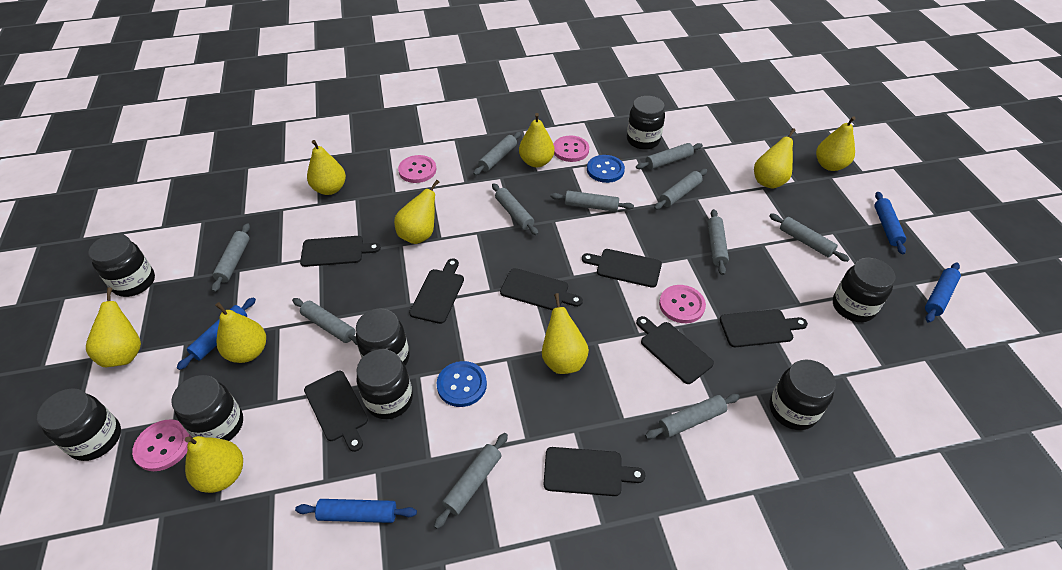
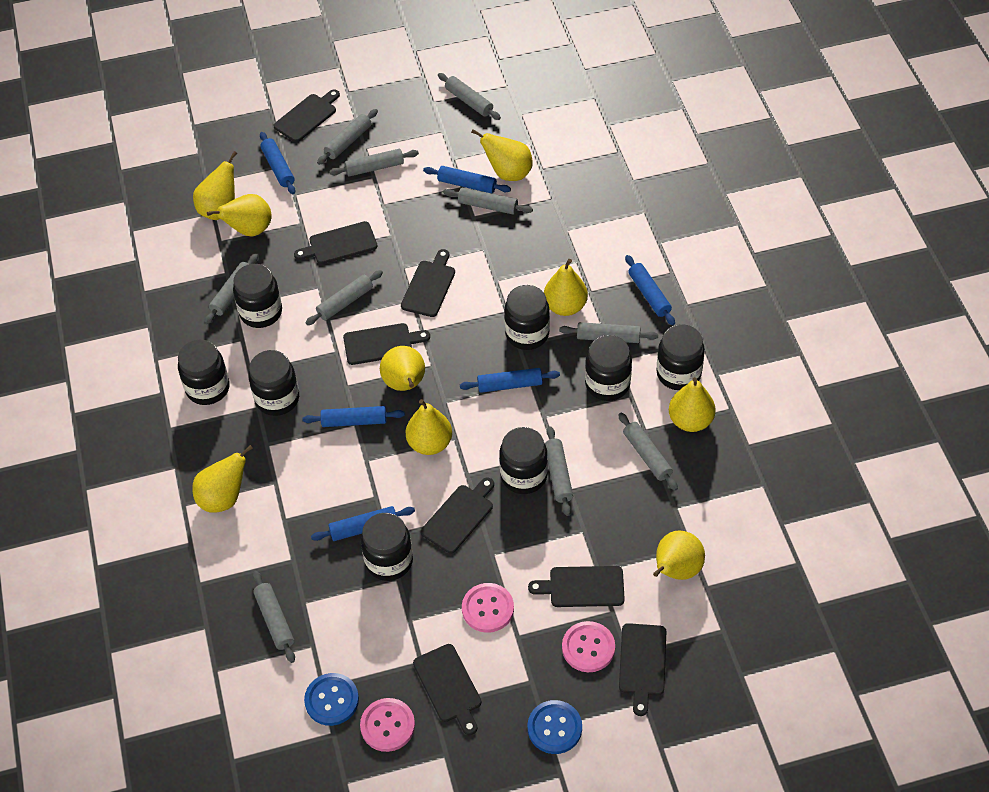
blue rolling pin: 4 -> 6
grey rolling pin: 11 -> 10
pink button: 4 -> 3

